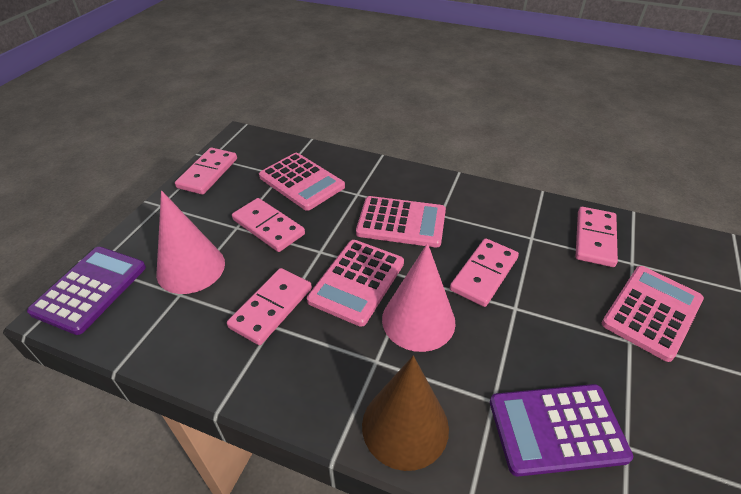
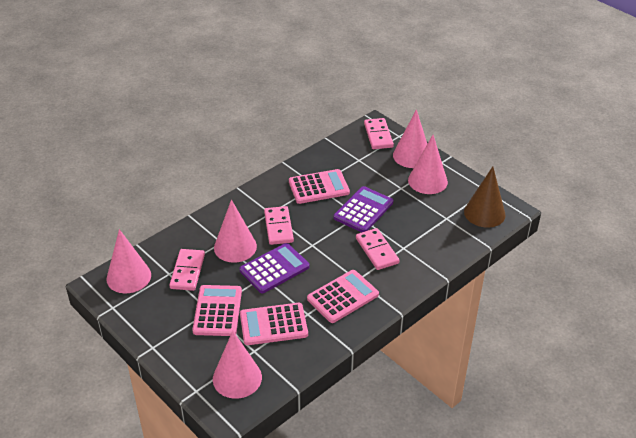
pink cone: 2 -> 5
pink domino: 5 -> 4

